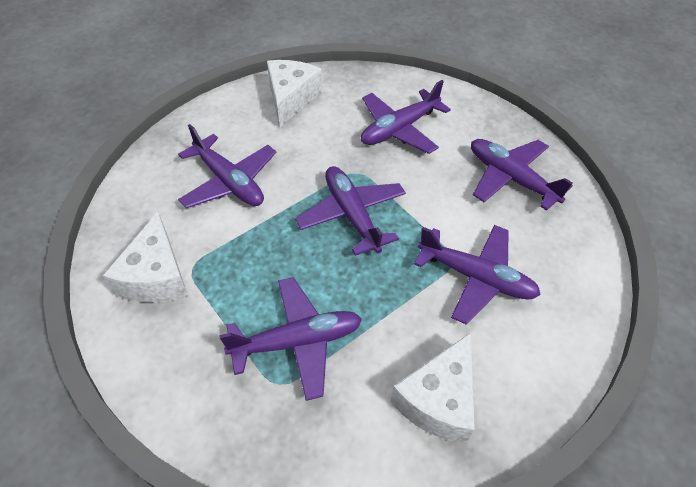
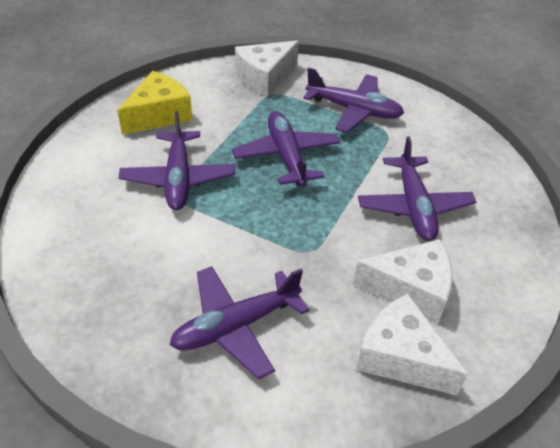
purple plane: 6 -> 5
yellow cheese: 0 -> 1

